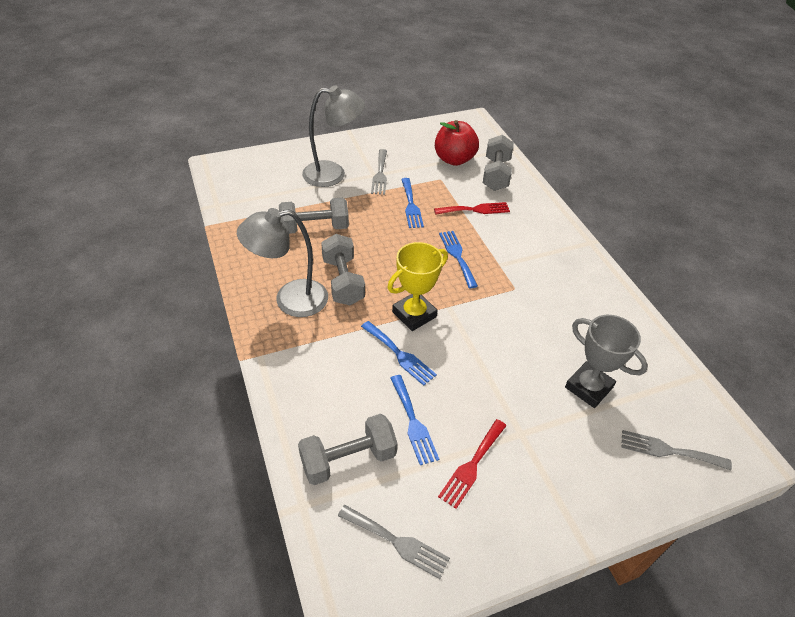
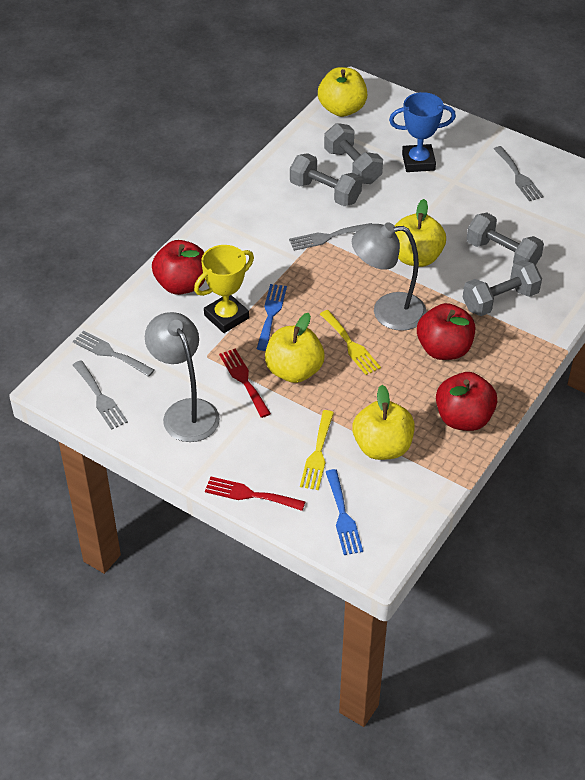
blue fork: 4 -> 2
blue trophy: 0 -> 1
grey fork: 3 -> 4
grey trophy: 1 -> 0
red apple: 1 -> 3
yellow apple: 0 -> 4
yellow fork: 0 -> 2

